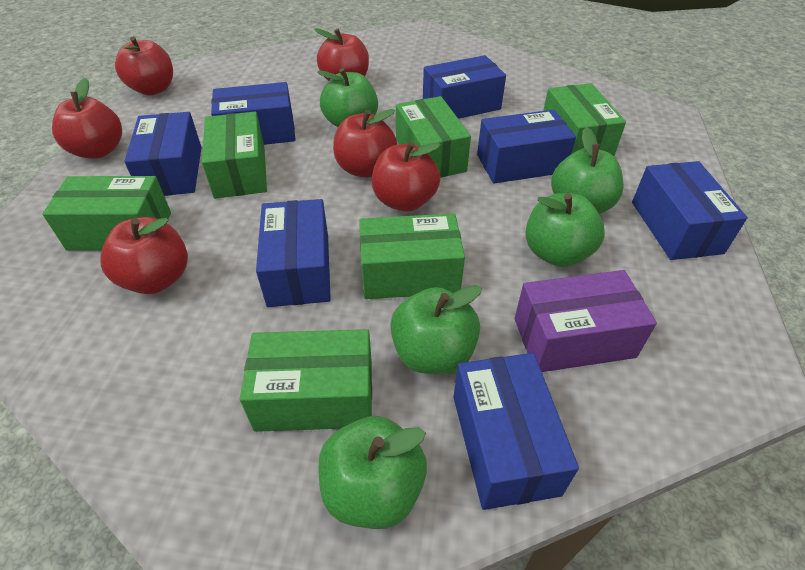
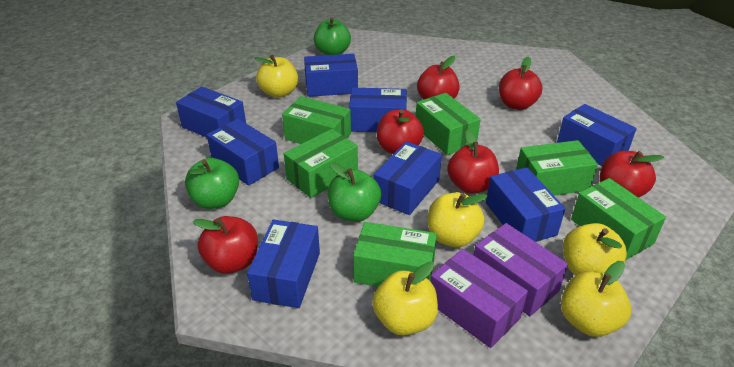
blue box: 7 -> 8
green apple: 5 -> 3
purple box: 1 -> 2
yellow apple: 0 -> 5

